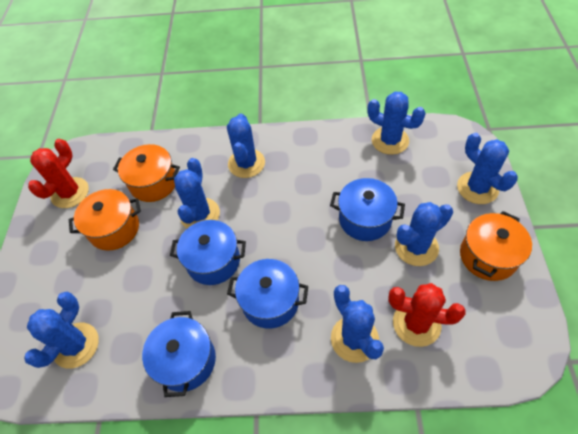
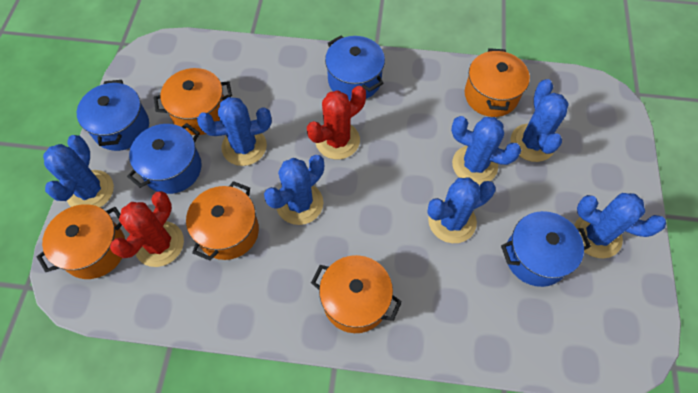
orange pot: 3 -> 5

